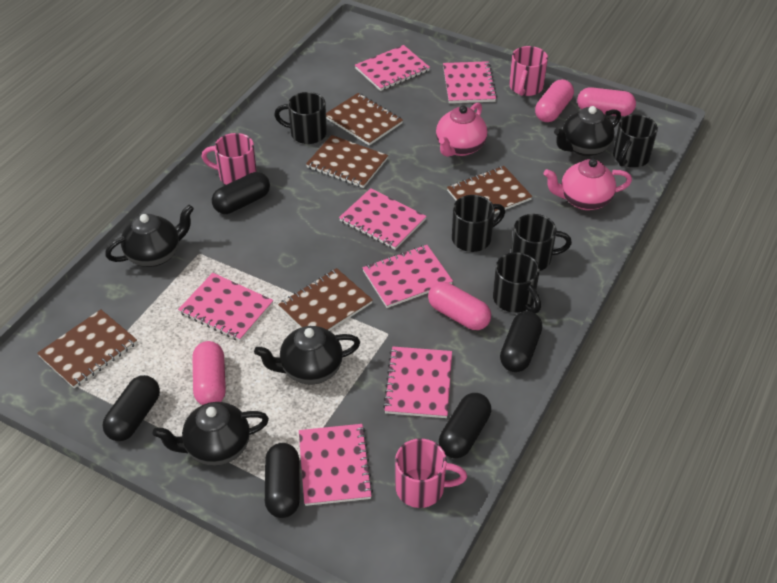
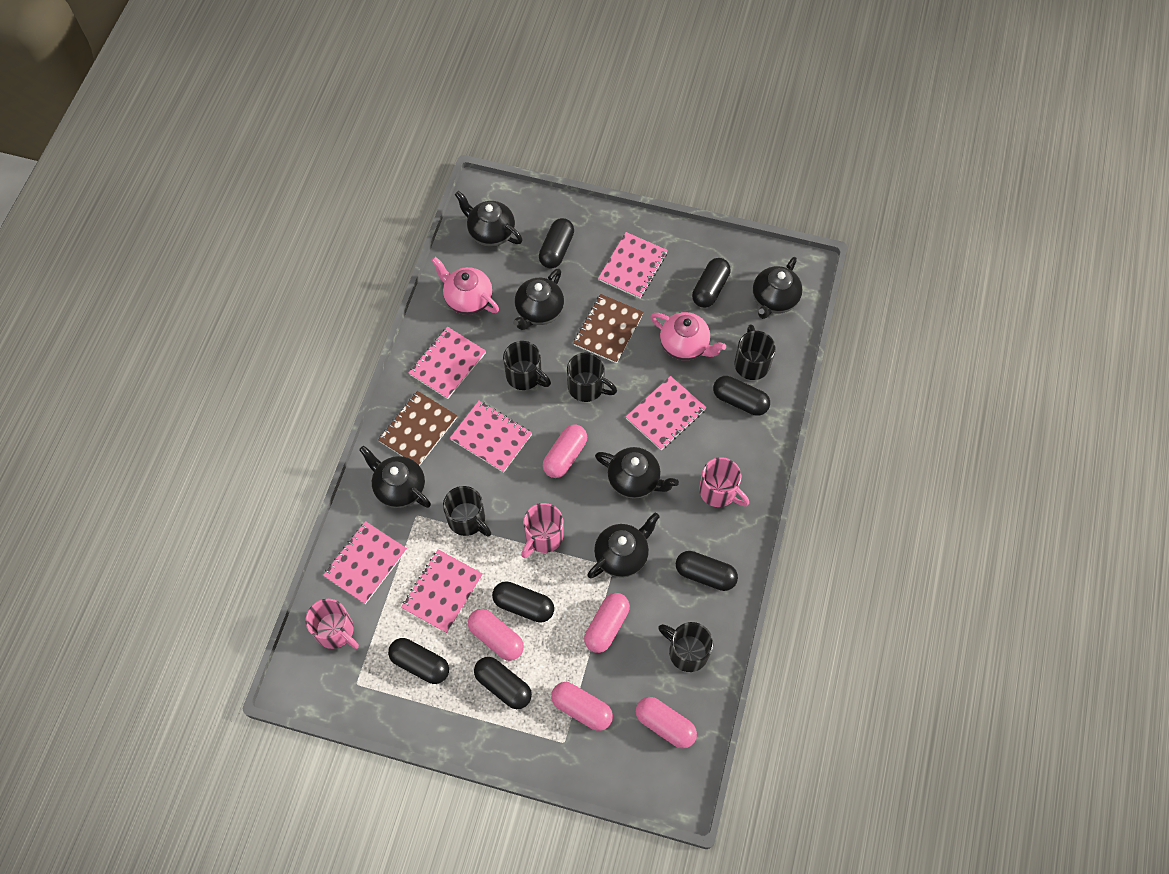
black capsule: 5 -> 7
black teapot: 4 -> 6
brown notebook: 5 -> 2
pink capsule: 4 -> 5
pink notebook: 7 -> 6

